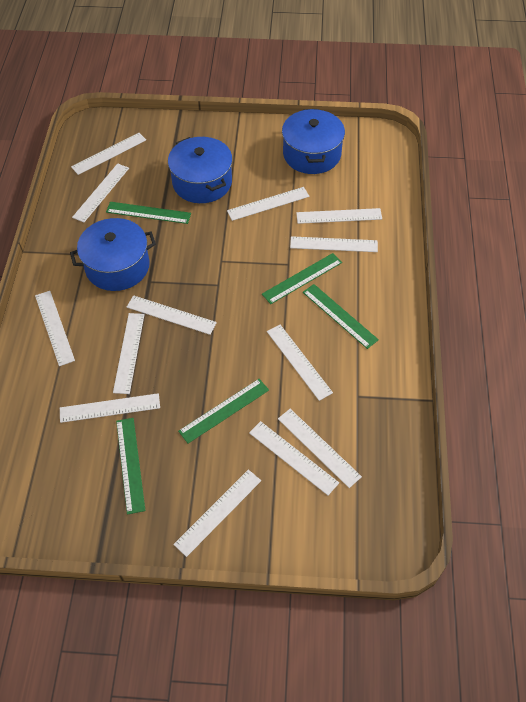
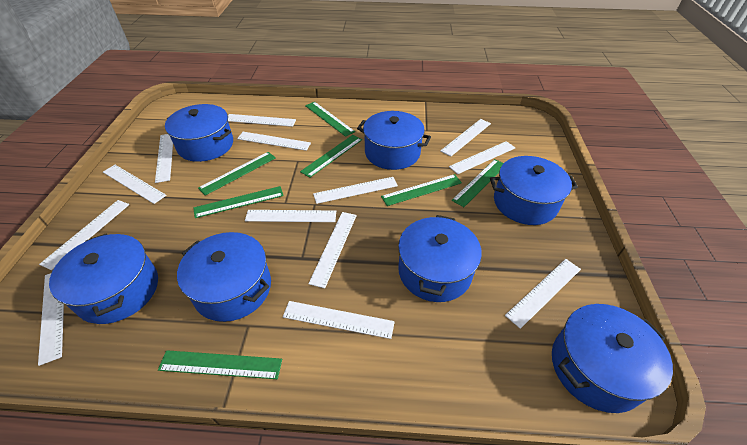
blue pot: 3 -> 7
green ruler: 5 -> 7

